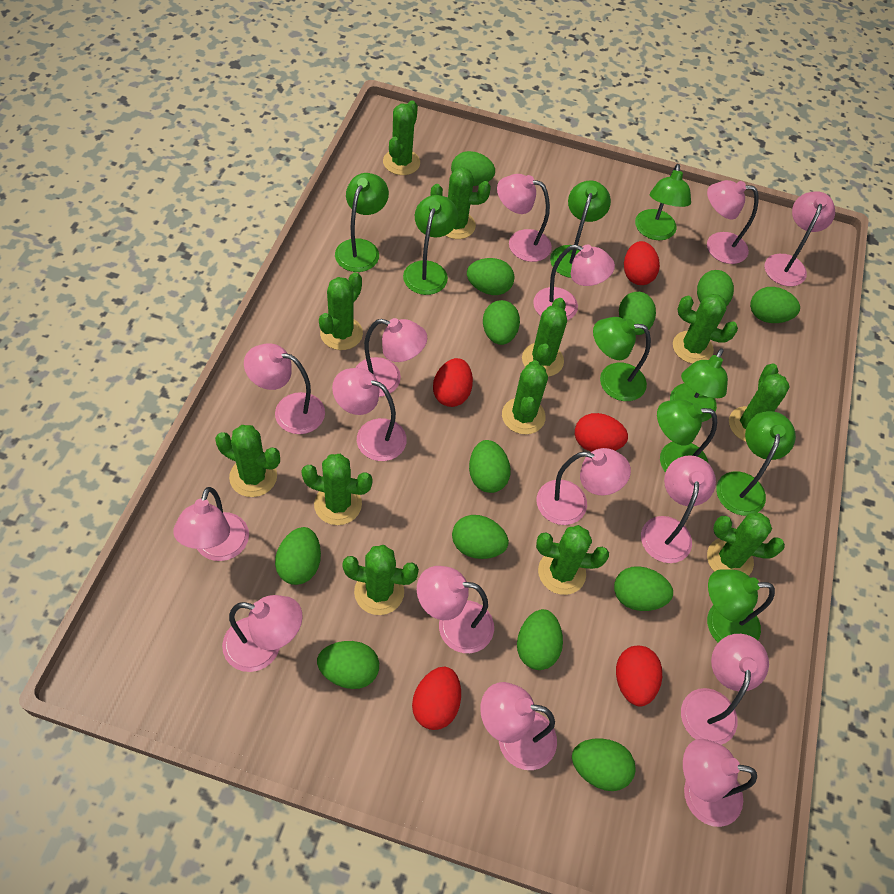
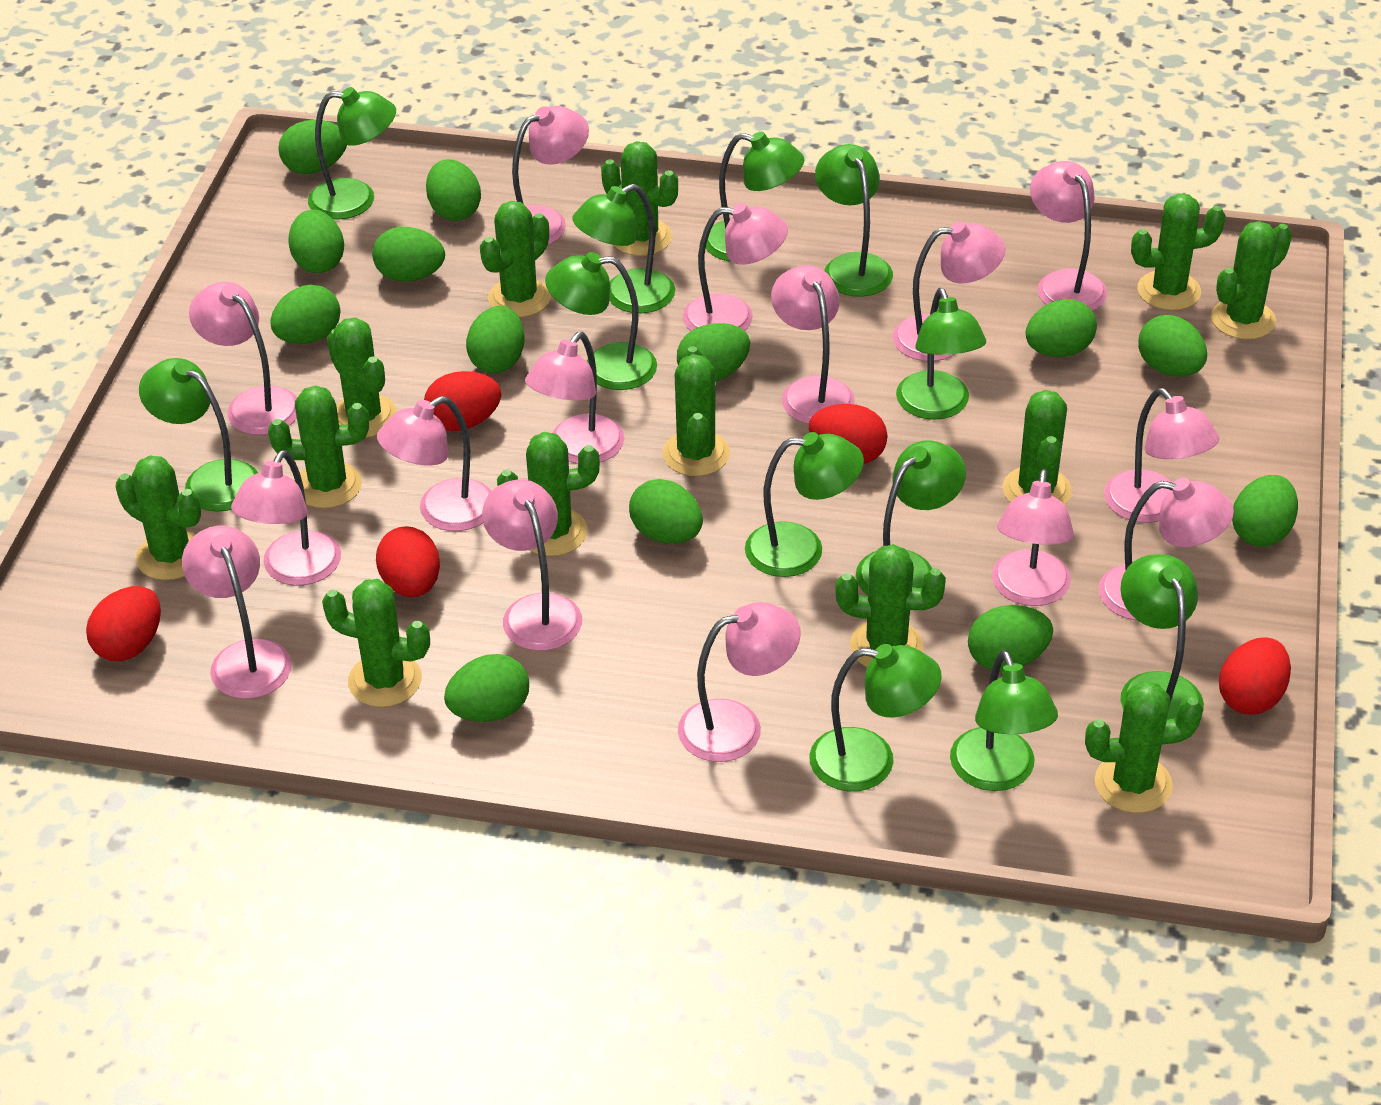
green cactus: 12 -> 13
green lamp: 9 -> 12

